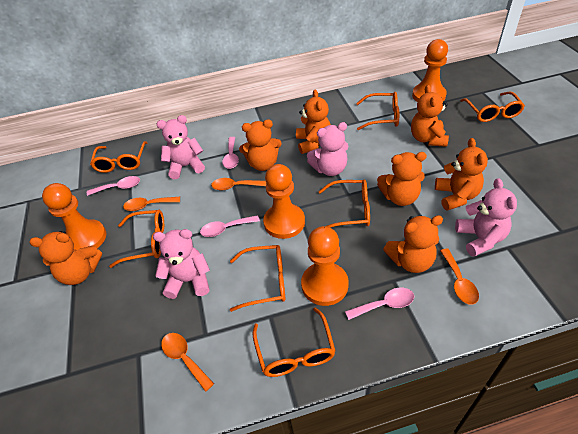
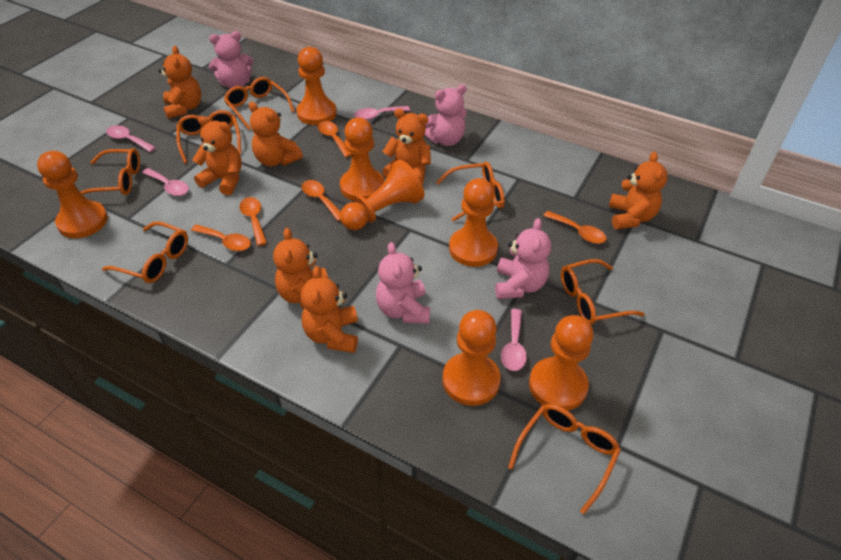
orange pawn: 4 -> 7
orange spoon: 4 -> 5

